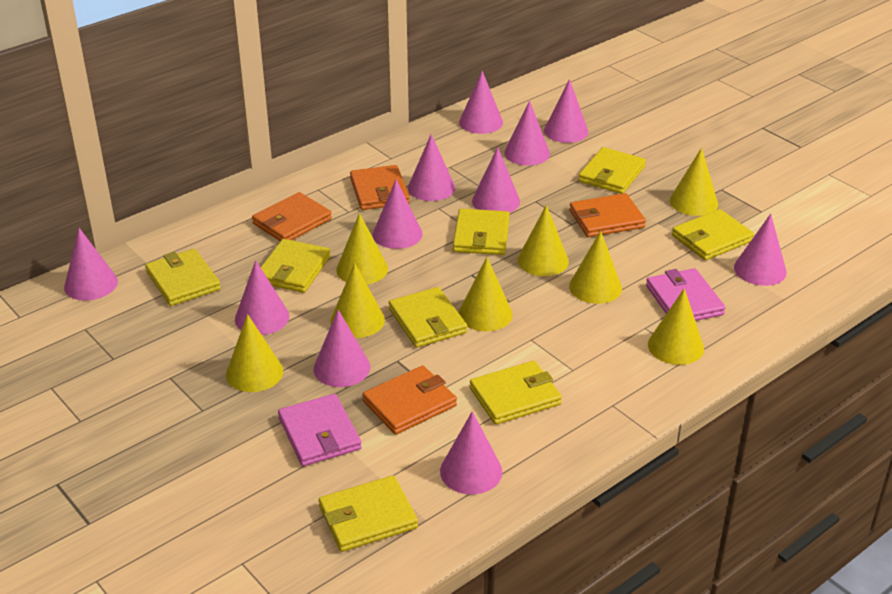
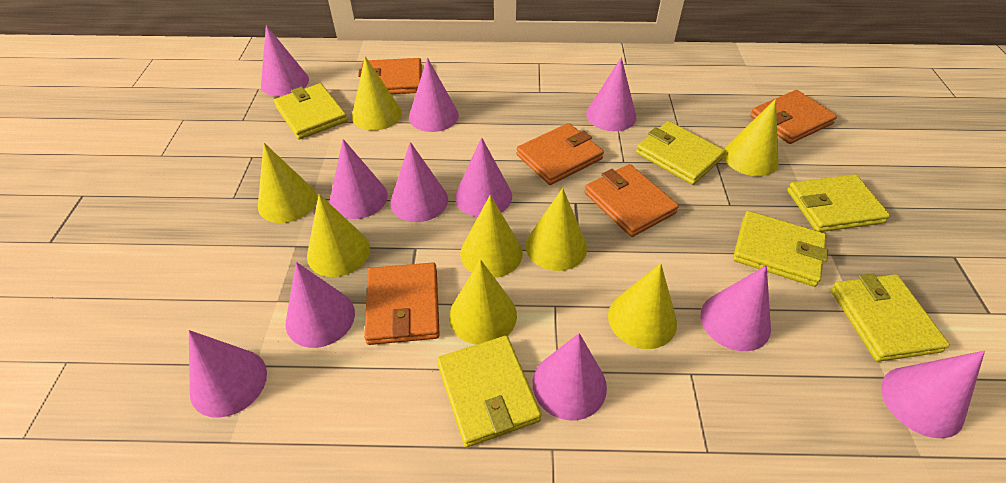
orange wallet: 4 -> 5
pink wallet: 2 -> 0
yellow wallet: 8 -> 6

